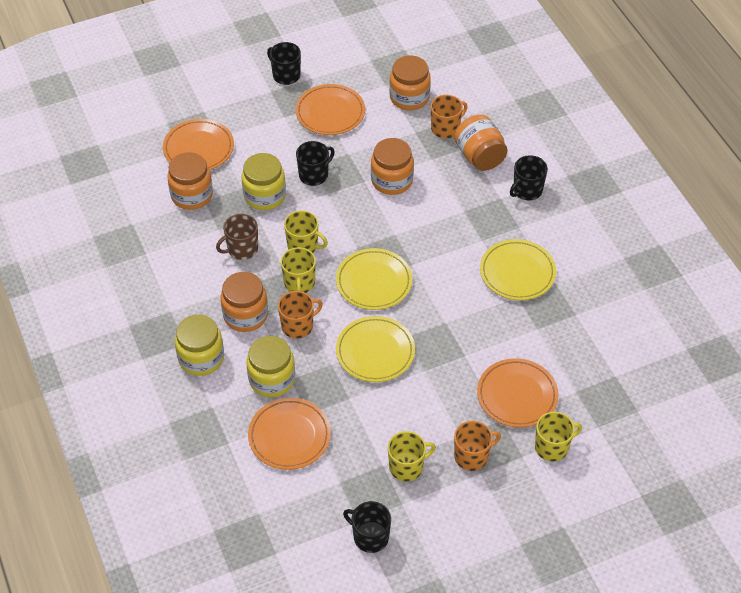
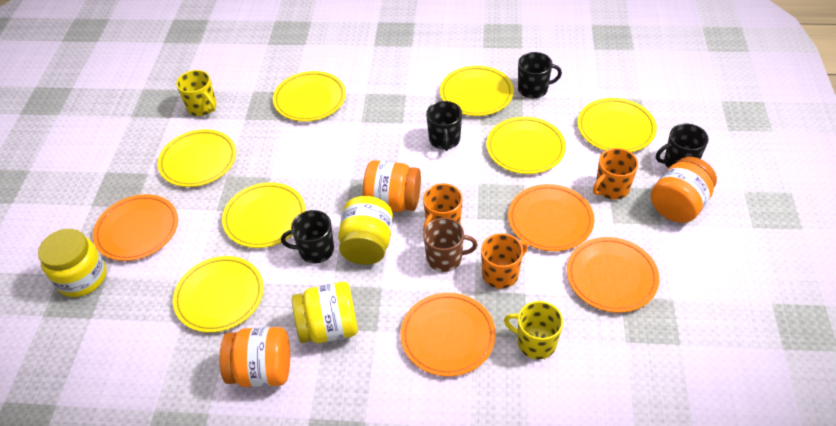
orange jar: 5 -> 3
yellow mug: 4 -> 2
yellow plate: 3 -> 7

